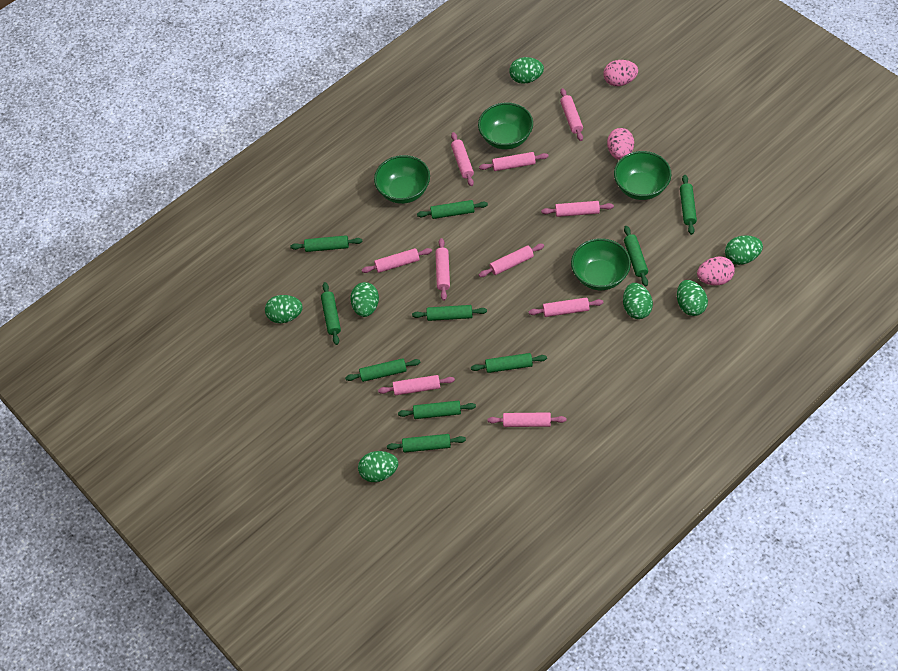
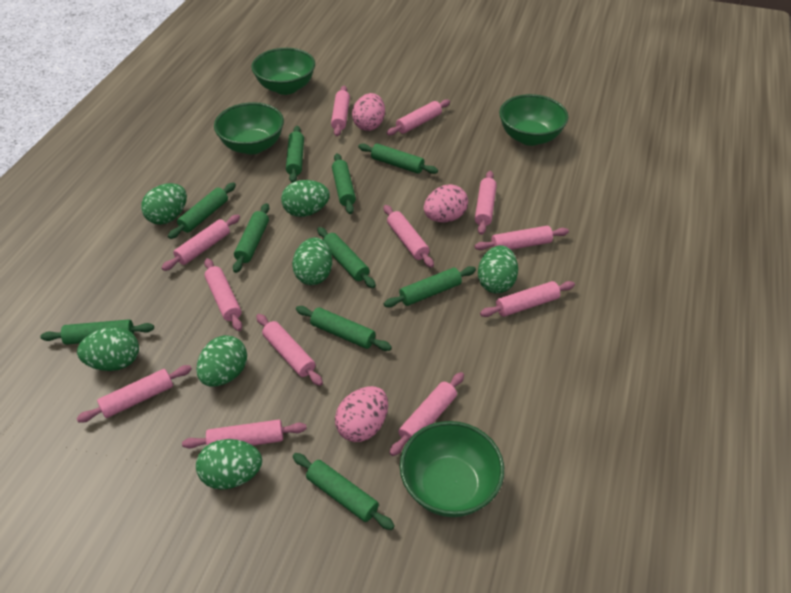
pink rolling pin: 10 -> 12

